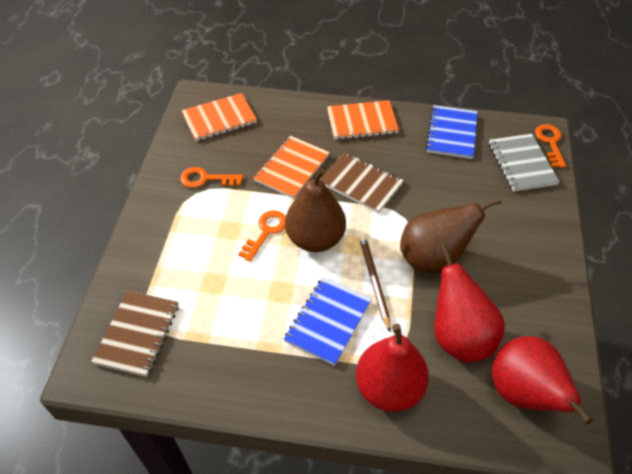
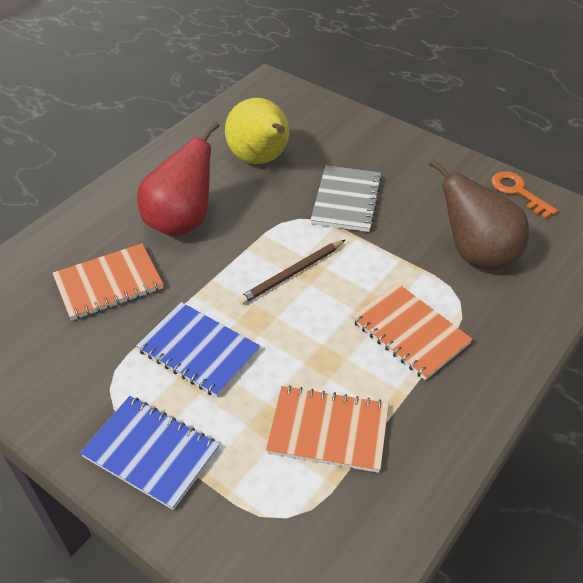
brown notebook: 2 -> 0
brown pear: 2 -> 1
orange key: 3 -> 1
red pear: 3 -> 1
yellow pear: 0 -> 1

